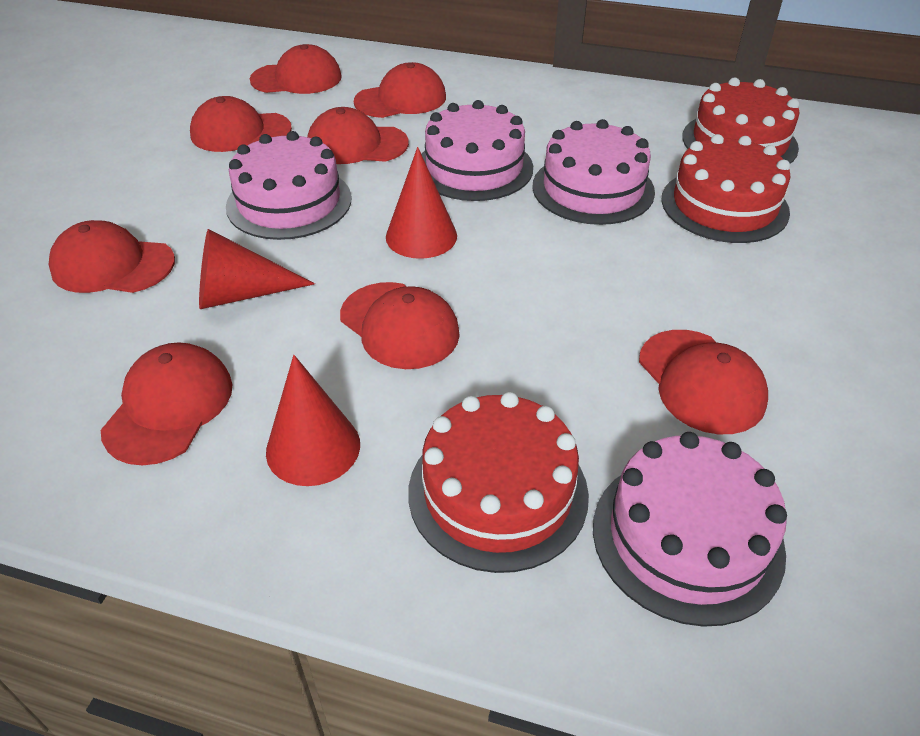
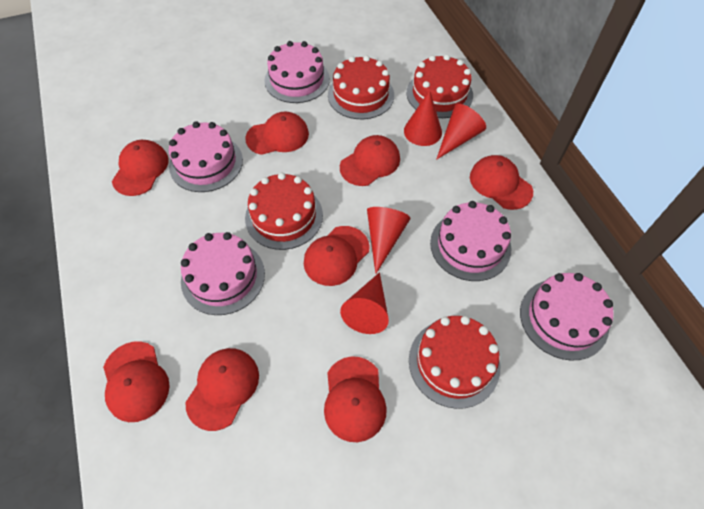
pink cake: 4 -> 5
red cake: 3 -> 4
red cone: 3 -> 4

